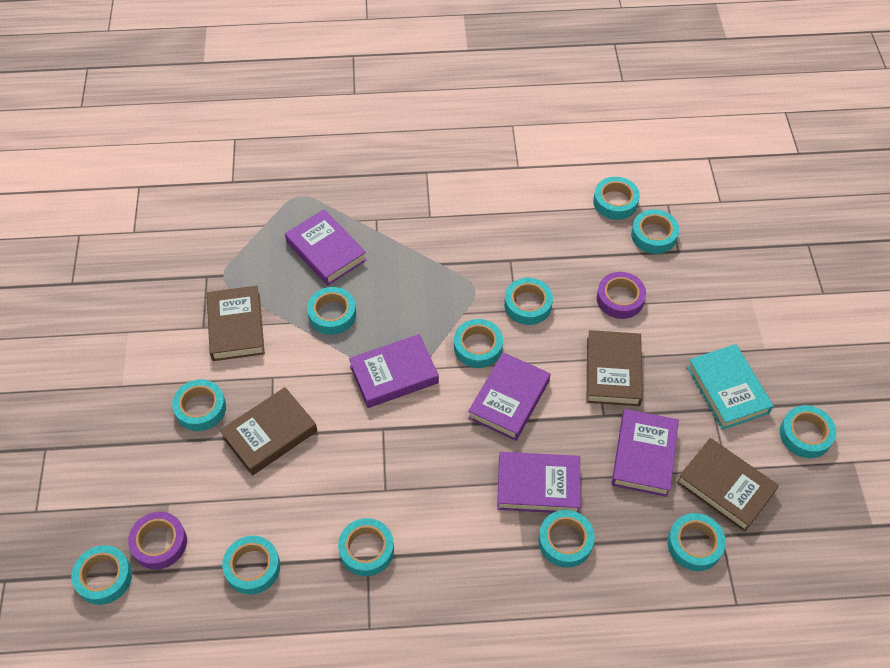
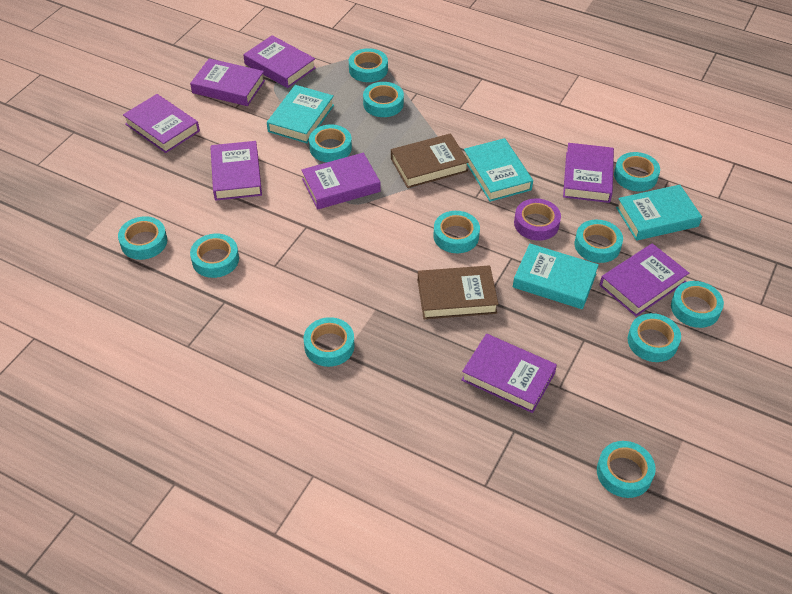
brown book: 4 -> 2
purple book: 5 -> 8
purple tape: 2 -> 1
turquoise book: 1 -> 4

